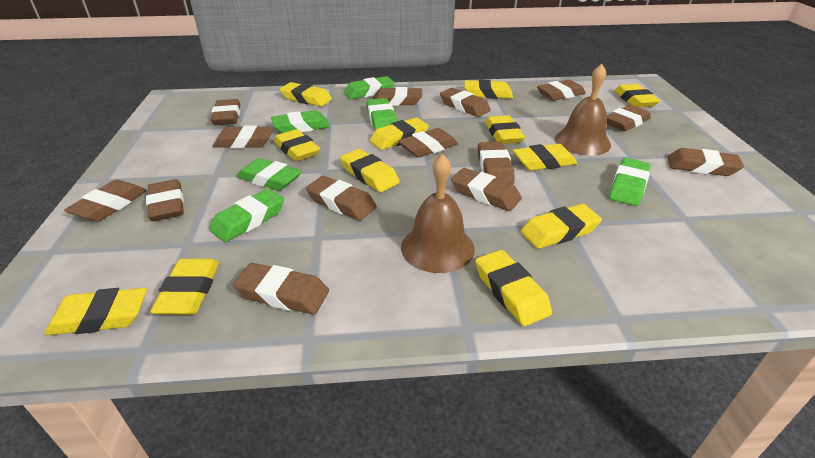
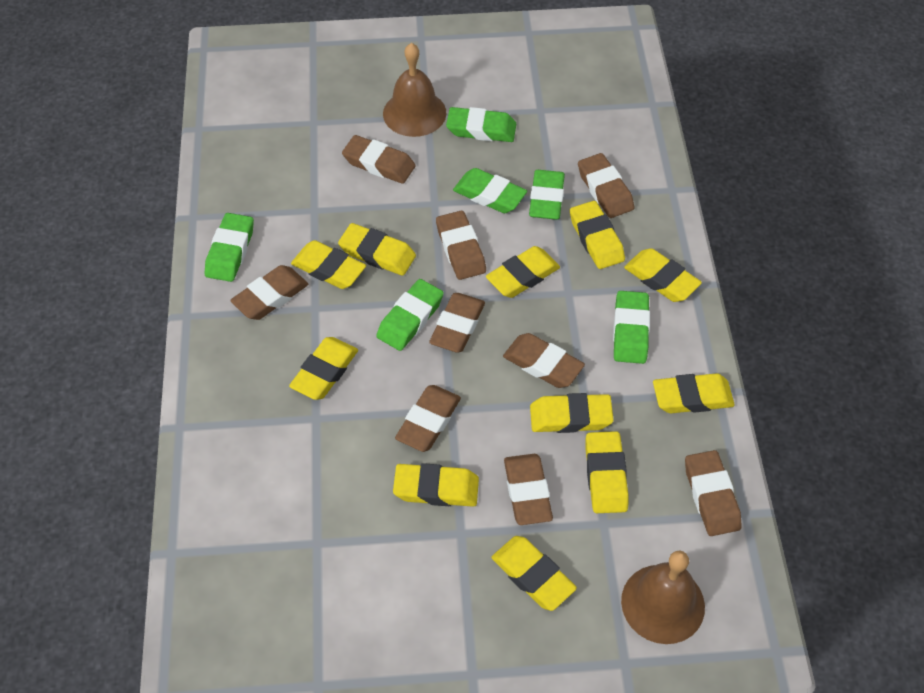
brown eraser: 14 -> 9
yellow eraser: 12 -> 11

